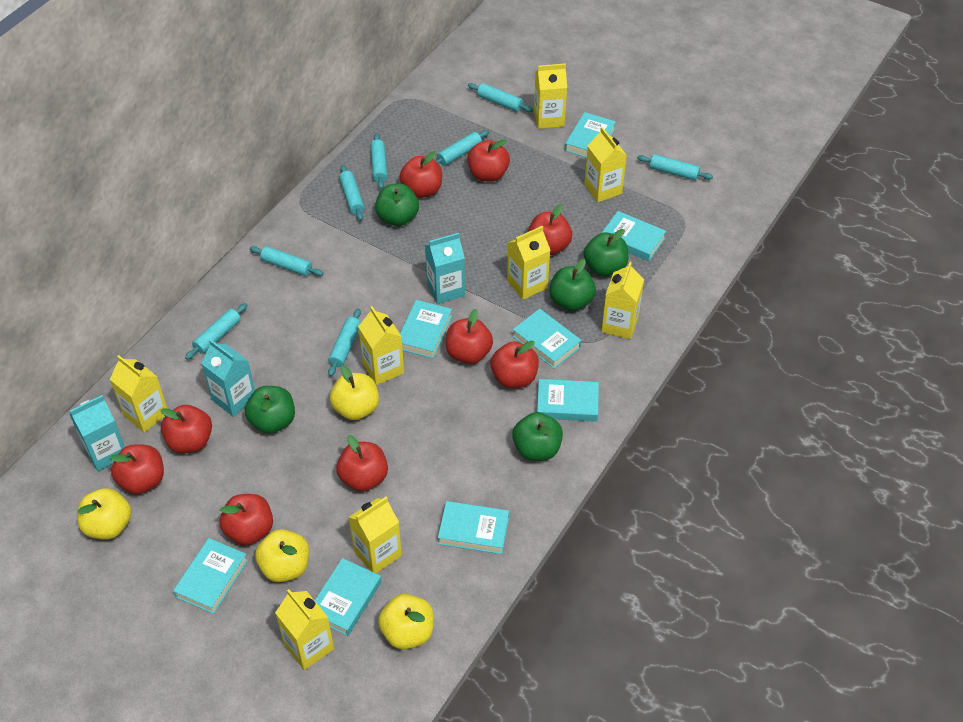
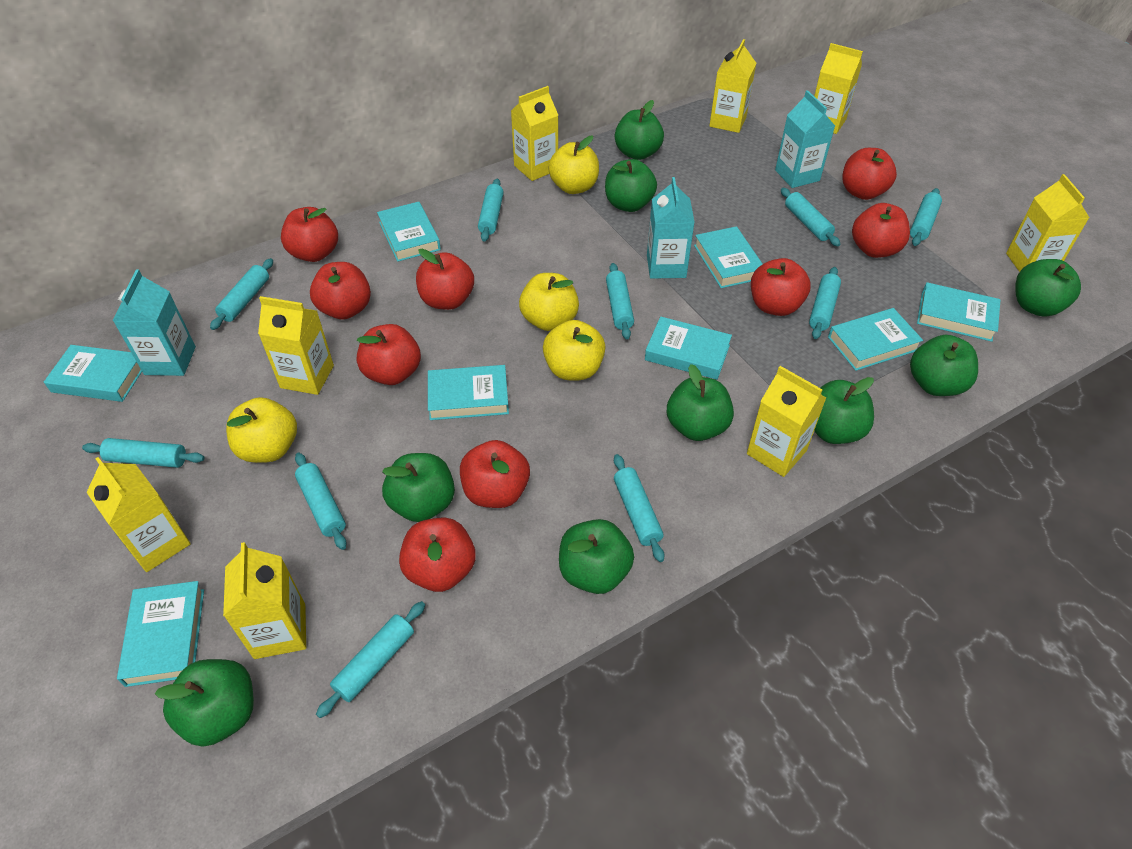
green apple: 5 -> 9
turquoise rolling pin: 8 -> 10

